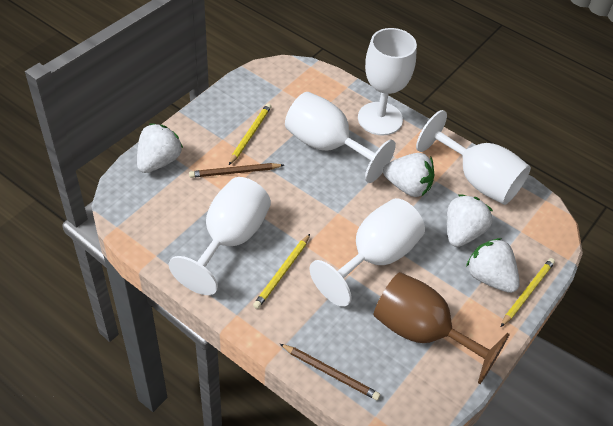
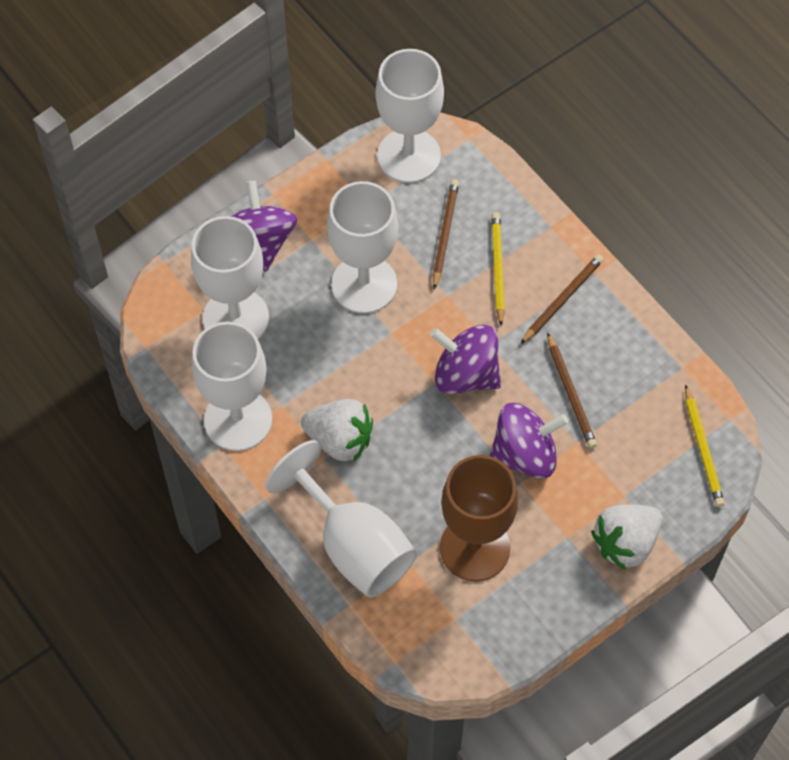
brown pencil: 2 -> 3
purple spinning top: 0 -> 3
white strawberry: 4 -> 2
yellow pencil: 3 -> 2

